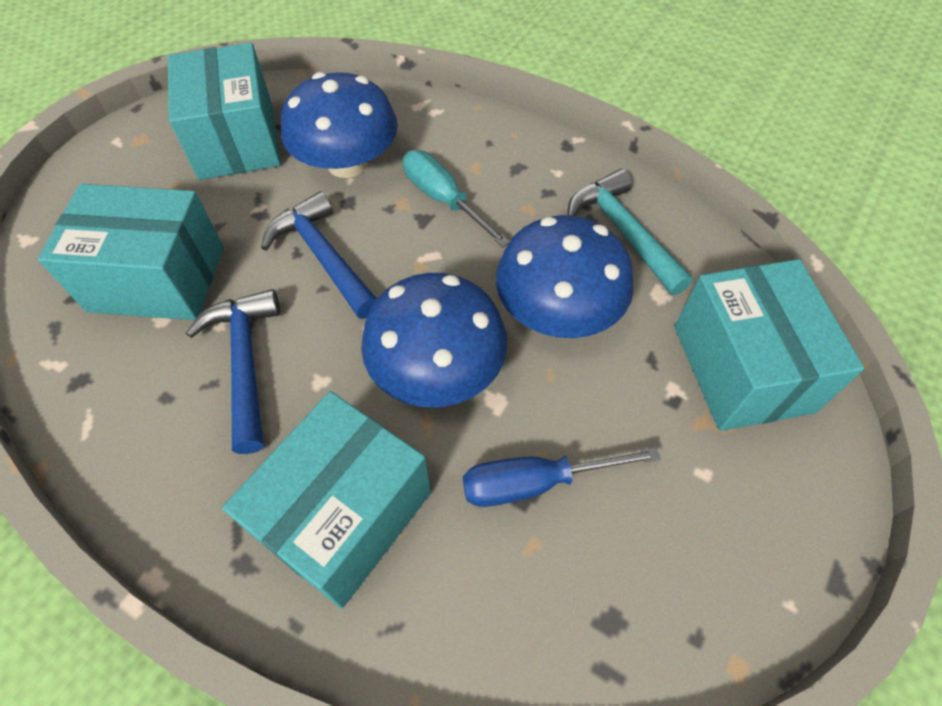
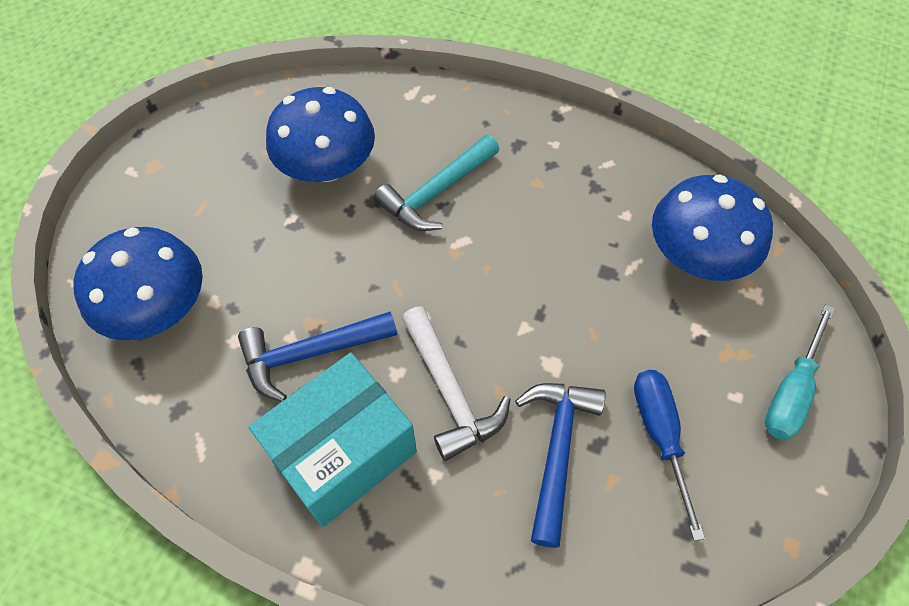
turquoise box: 4 -> 1
white hammer: 0 -> 1

